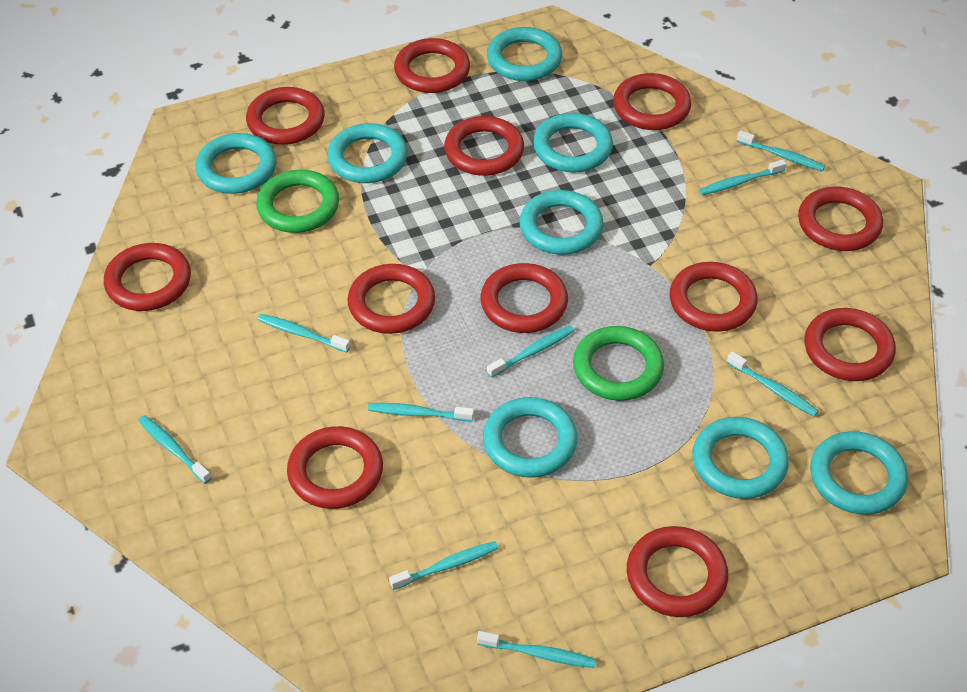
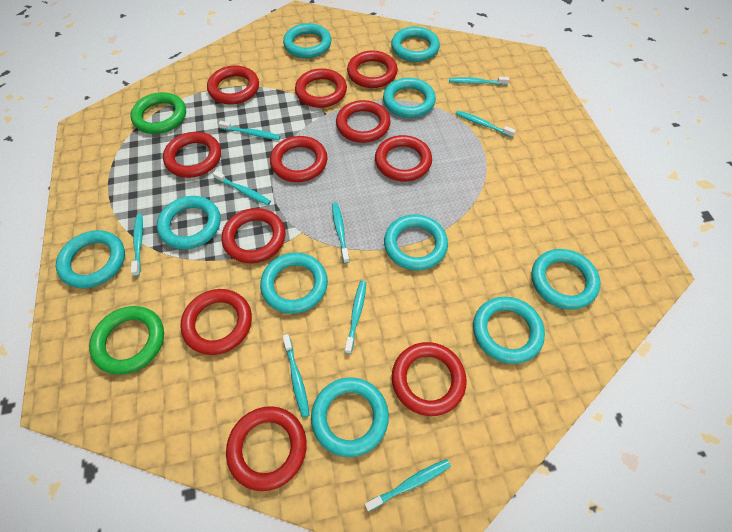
red ring: 12 -> 11
turquoise ring: 8 -> 10

